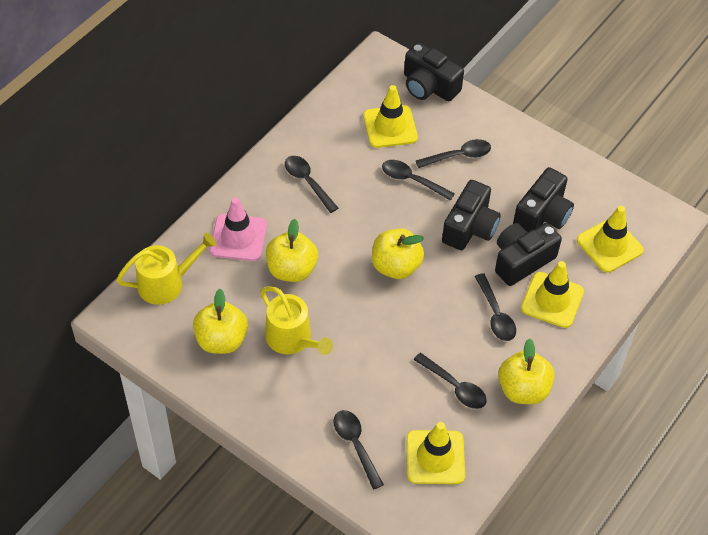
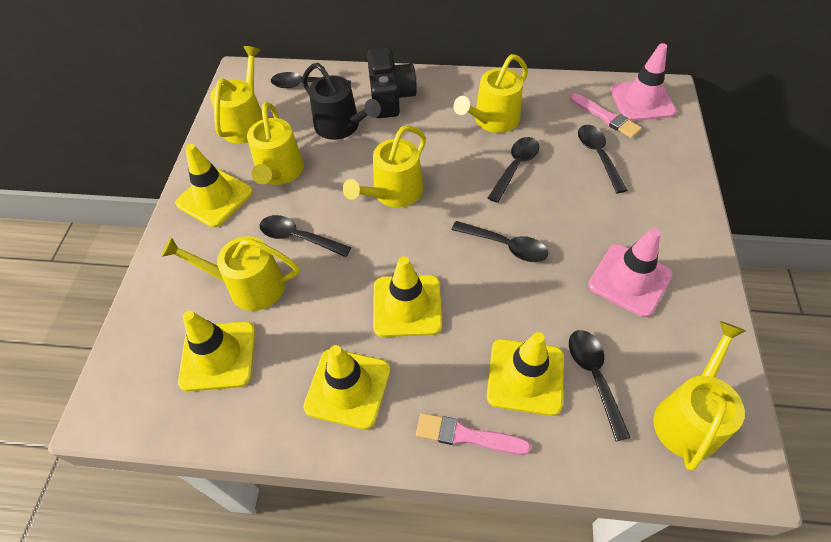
black camera: 4 -> 1
black watering can: 0 -> 1
pink brush: 0 -> 2
pink traffic cone: 1 -> 2
yellow apple: 4 -> 0
yellow traffic cone: 4 -> 5
yellow watering can: 2 -> 6

